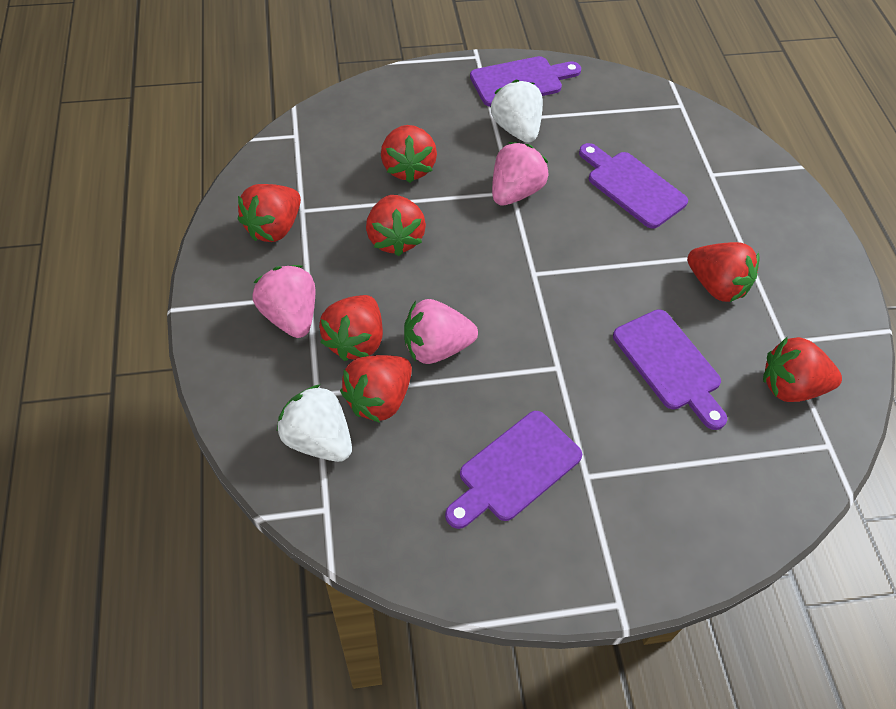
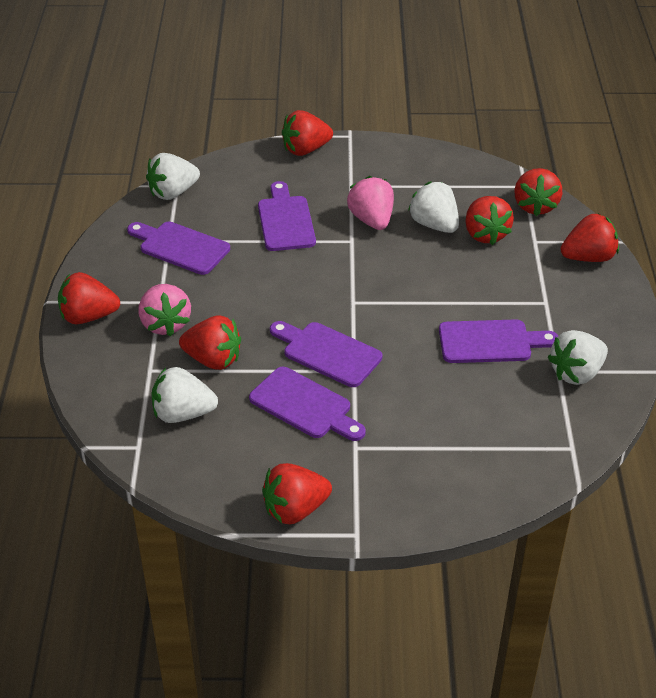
pink strawberry: 3 -> 2
purple cutting board: 4 -> 5
white strawberry: 2 -> 4

